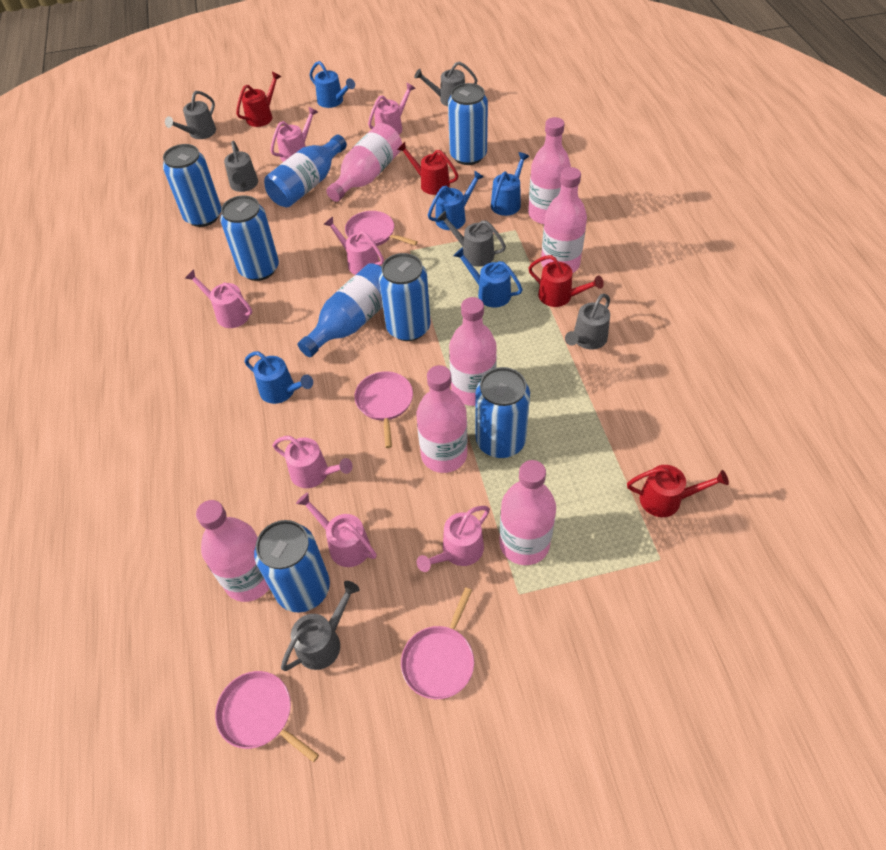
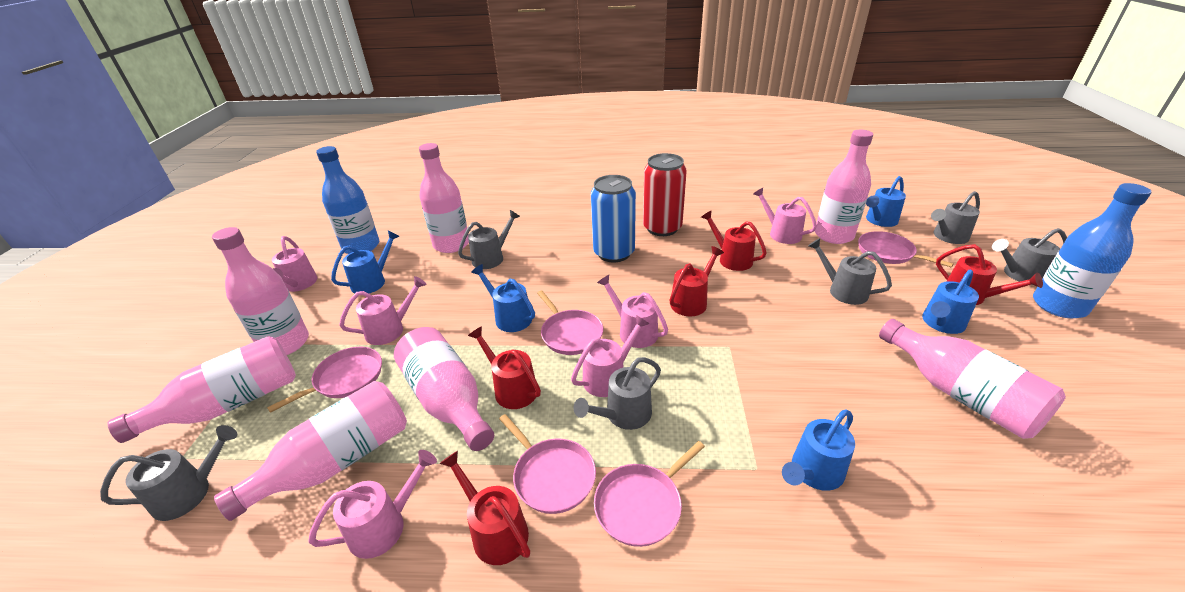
blue can: 6 -> 1
pink pan: 4 -> 5
pink watering can: 7 -> 6
red can: 0 -> 1
red watering can: 4 -> 5

